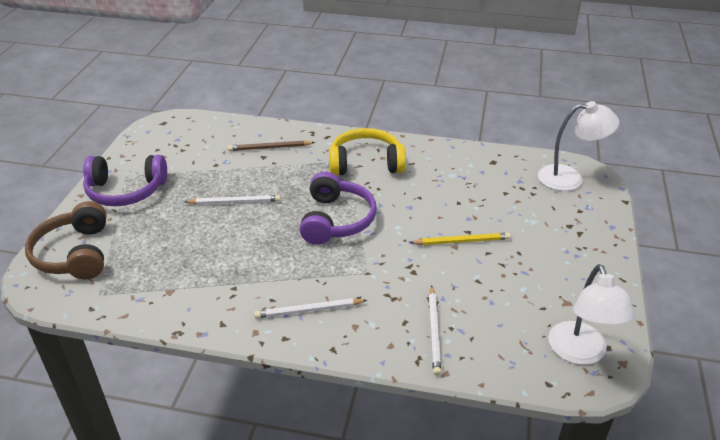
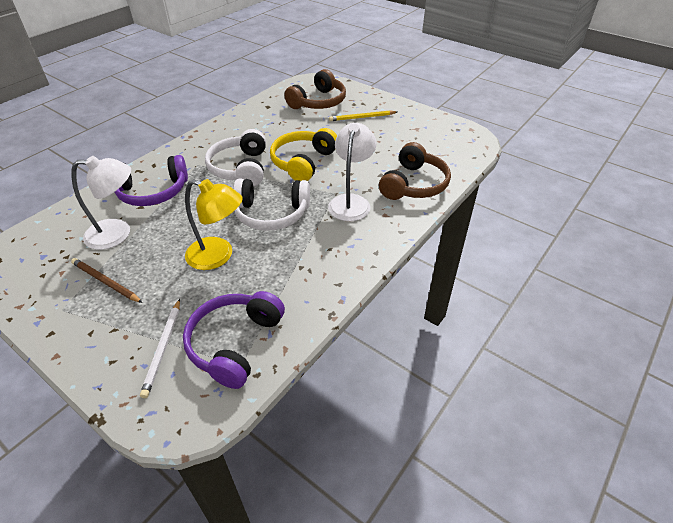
brown headphones: 1 -> 2
white headphones: 0 -> 2
white pencil: 3 -> 1
yellow lamp: 0 -> 1

